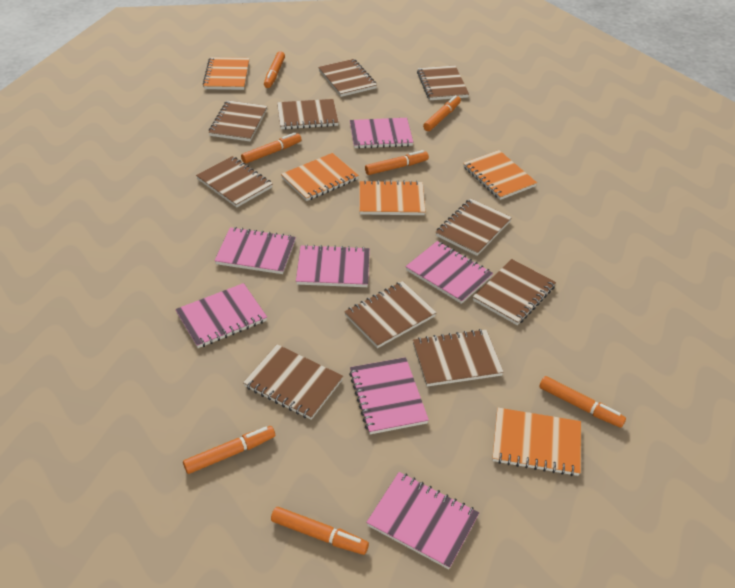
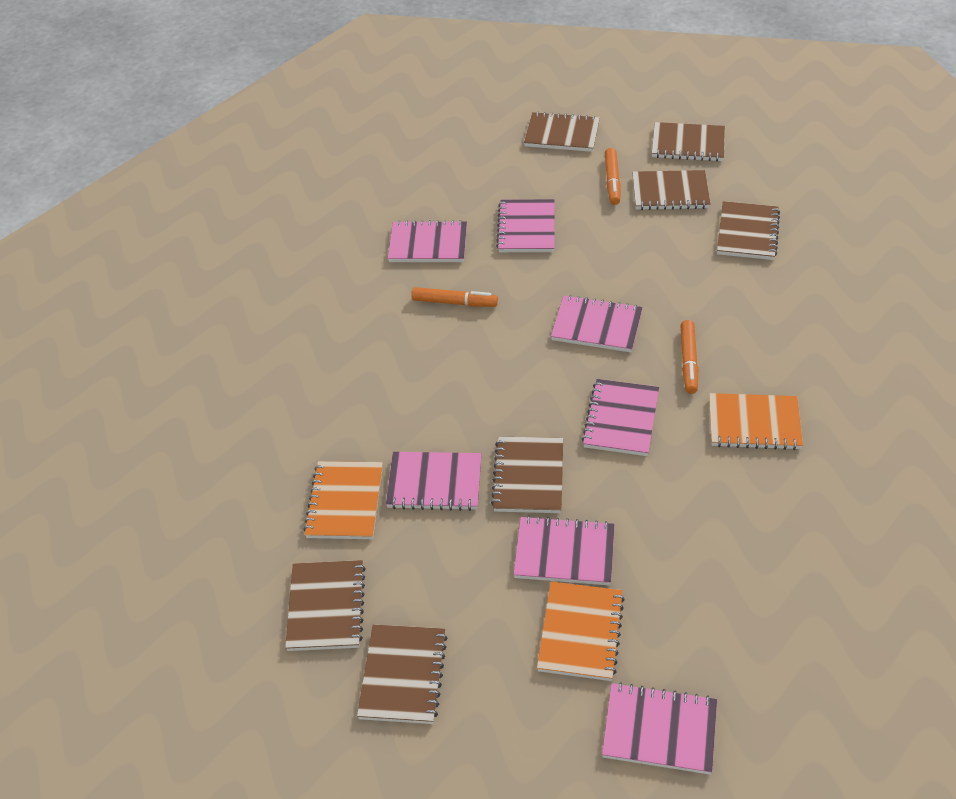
brown notebook: 10 -> 7
orange marker: 7 -> 3
orange notebook: 5 -> 3

